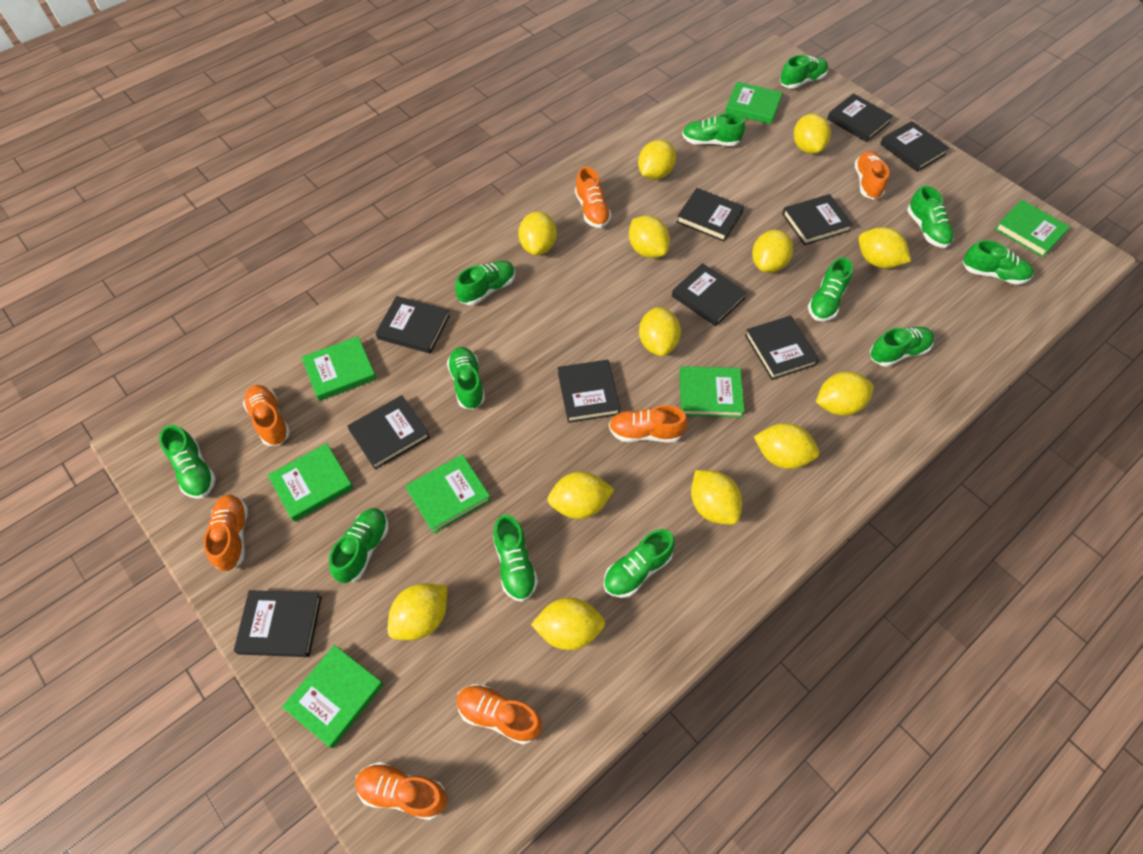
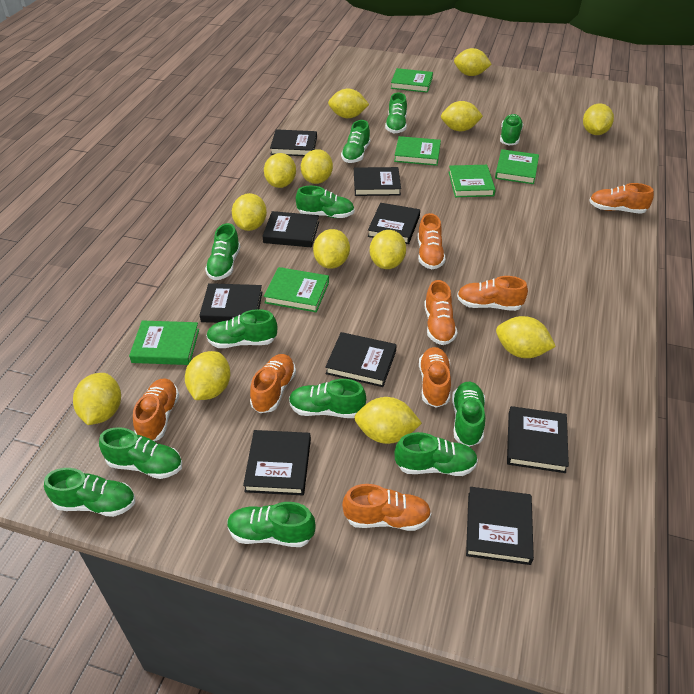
black book: 10 -> 9
green book: 7 -> 6
orange shoe: 7 -> 8

